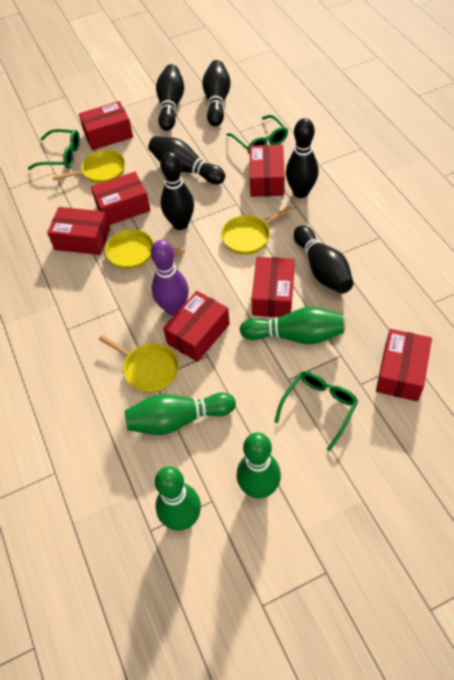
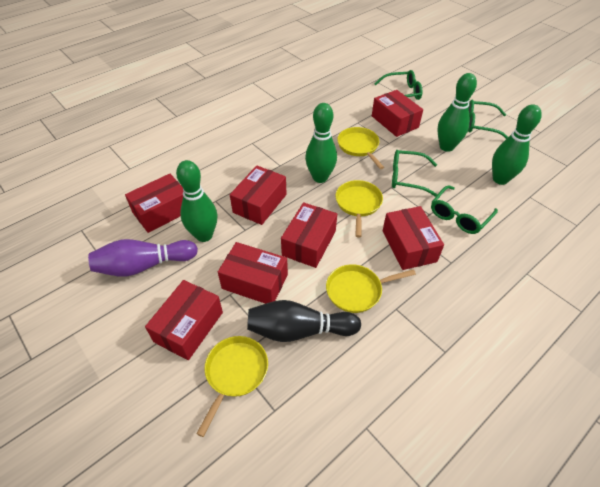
black bowling pin: 6 -> 1
green glasses: 3 -> 4

